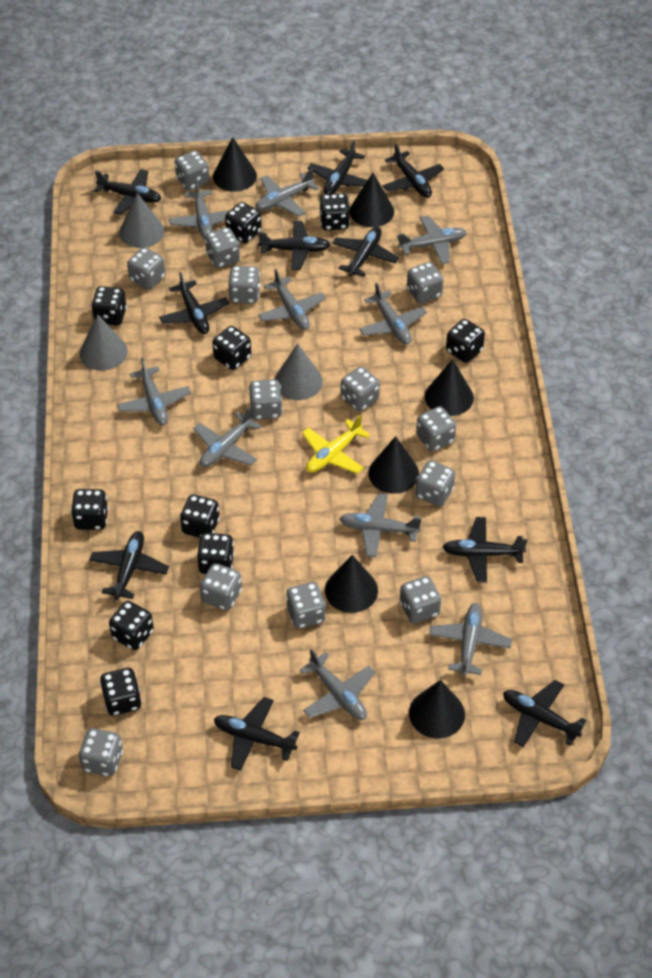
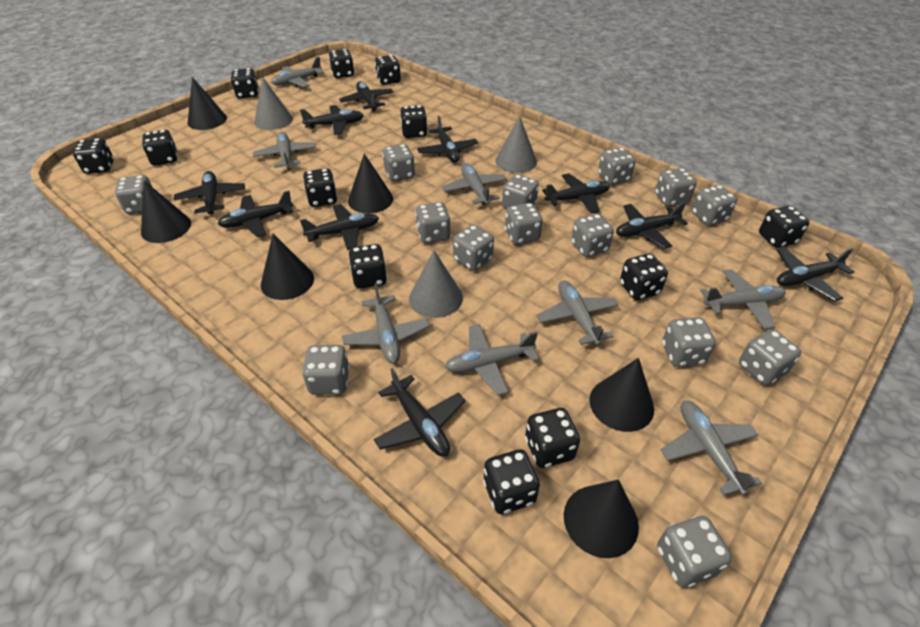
black dice: 10 -> 12
grey dice: 13 -> 14
grey plane: 10 -> 8
yellow plane: 1 -> 0

